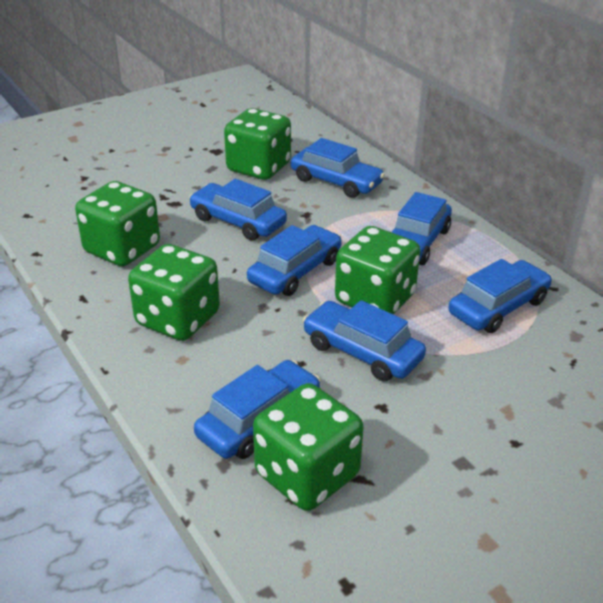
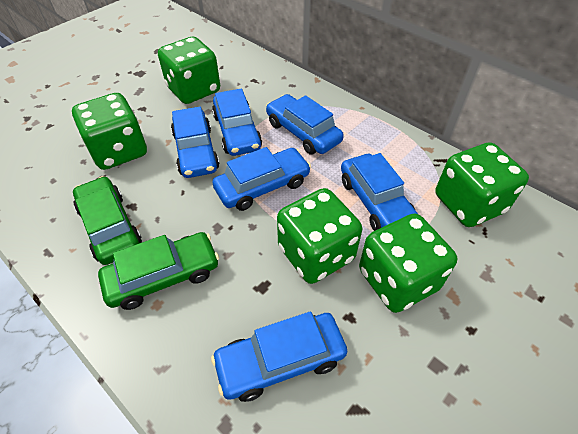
blue car: 7 -> 6
green car: 0 -> 2

